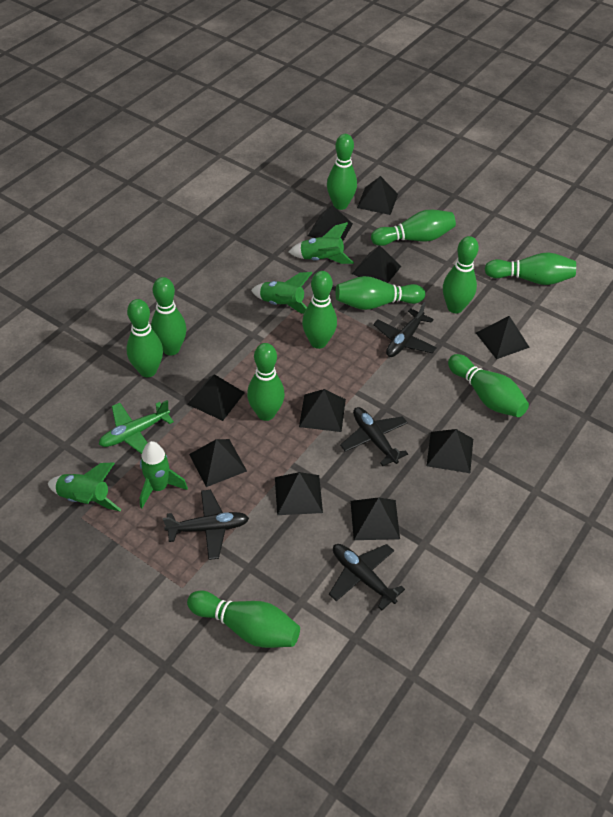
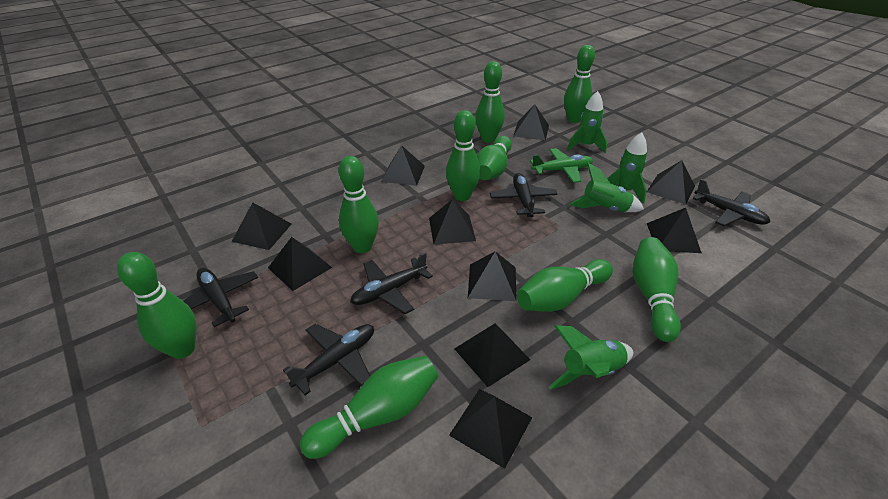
black plane: 4 -> 5
green bowling pin: 11 -> 9

